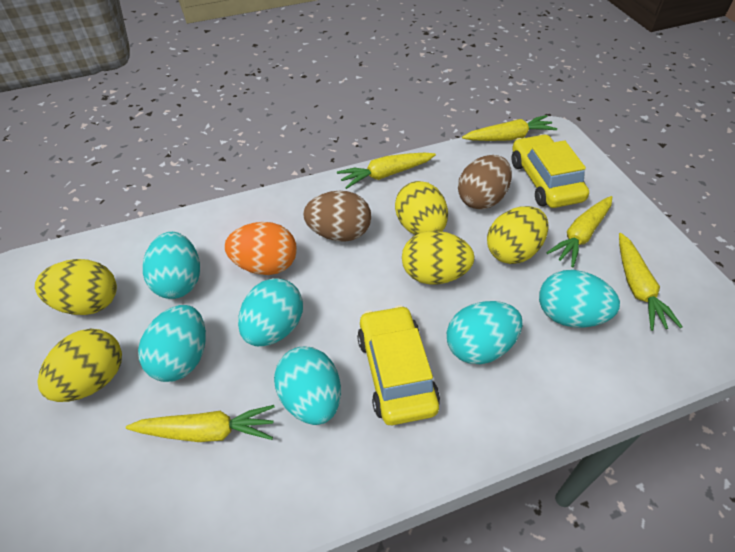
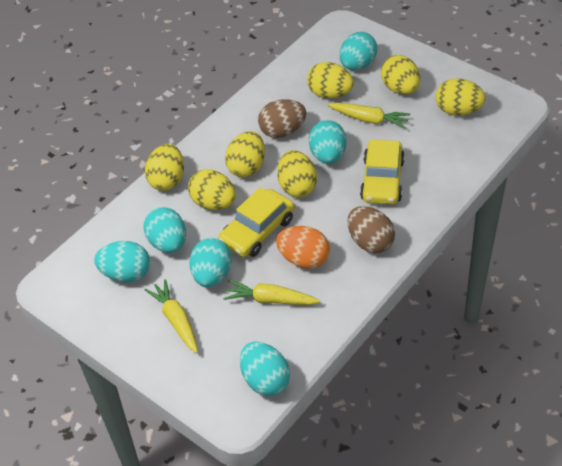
yellow carrot: 5 -> 3
yellow egg: 5 -> 7

